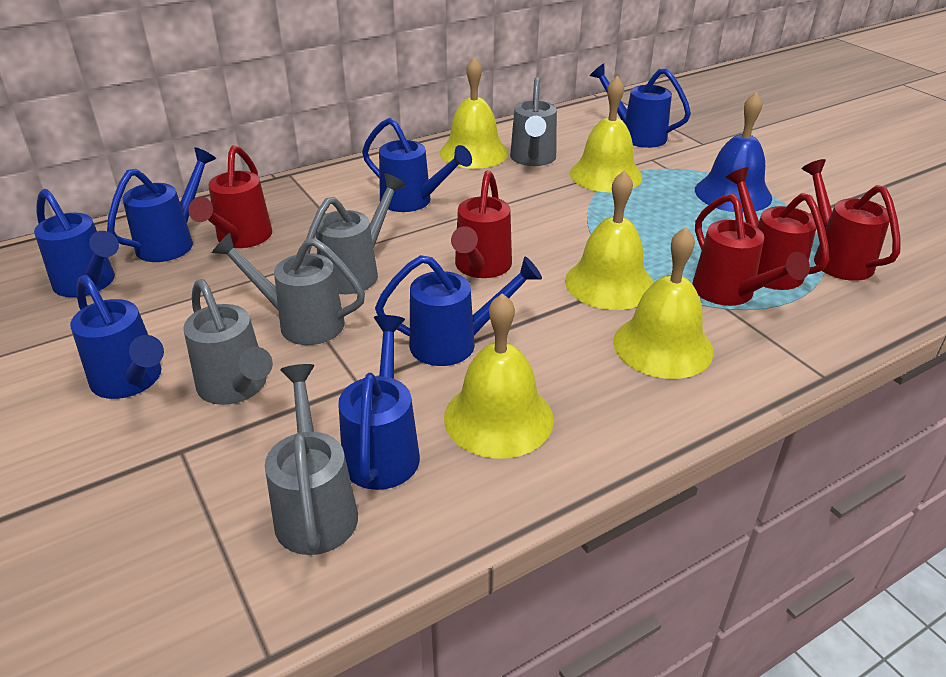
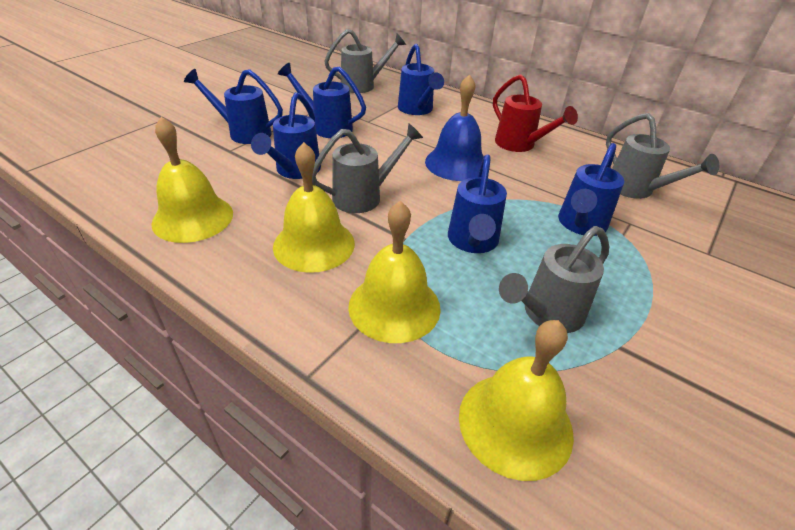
blue watering can: 7 -> 6
grey watering can: 5 -> 4
red watering can: 5 -> 1
yellow bell: 5 -> 4

